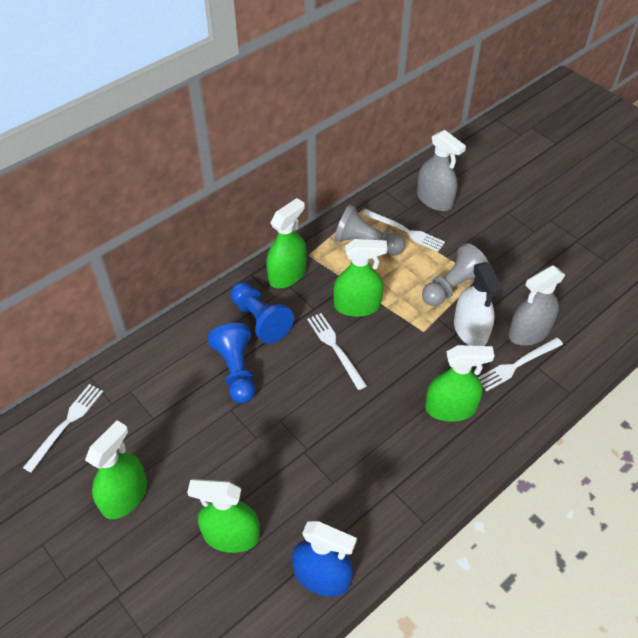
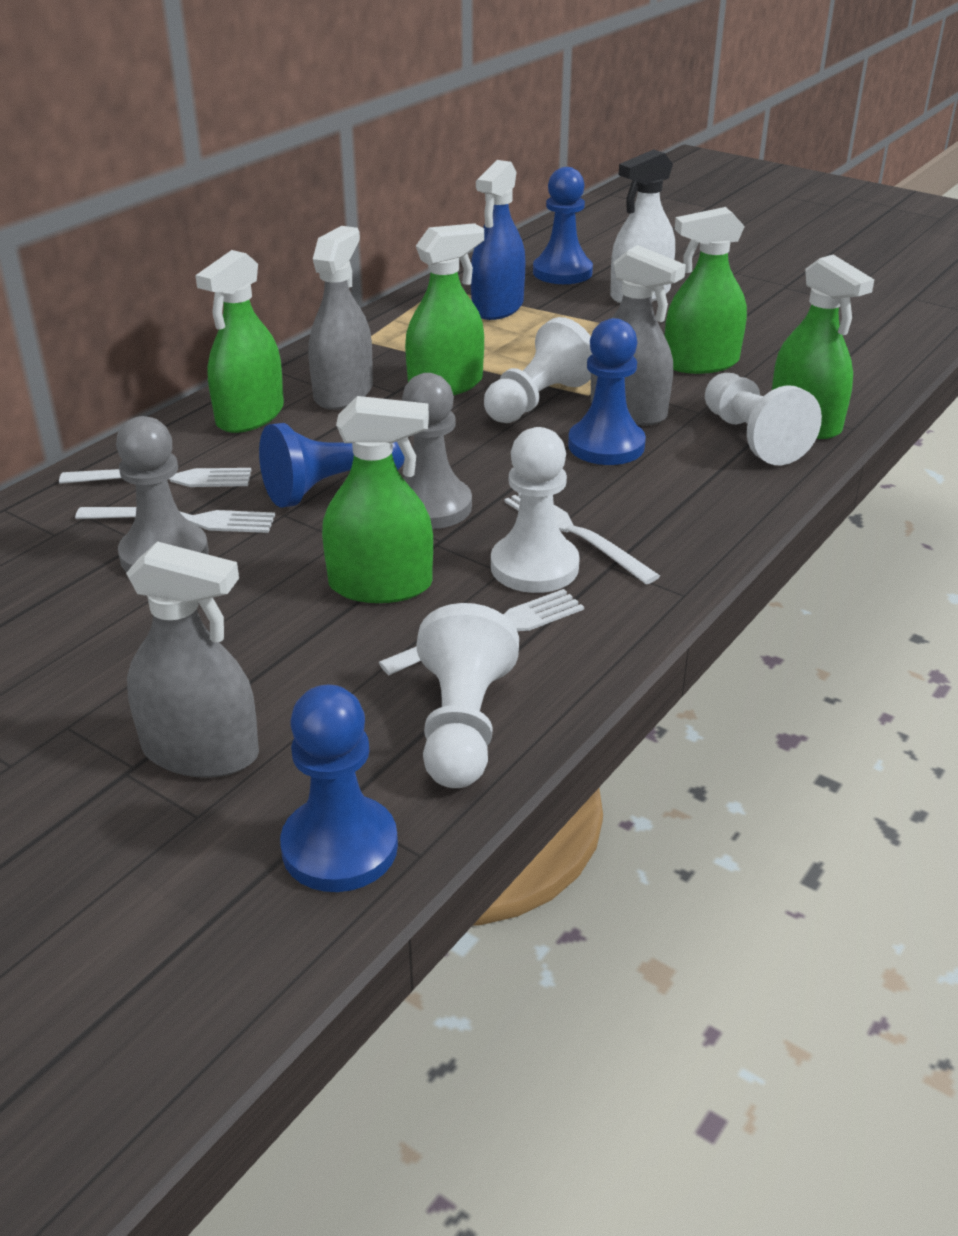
blue pawn: 2 -> 4
grey spray bottle: 2 -> 3
white pawn: 0 -> 4

